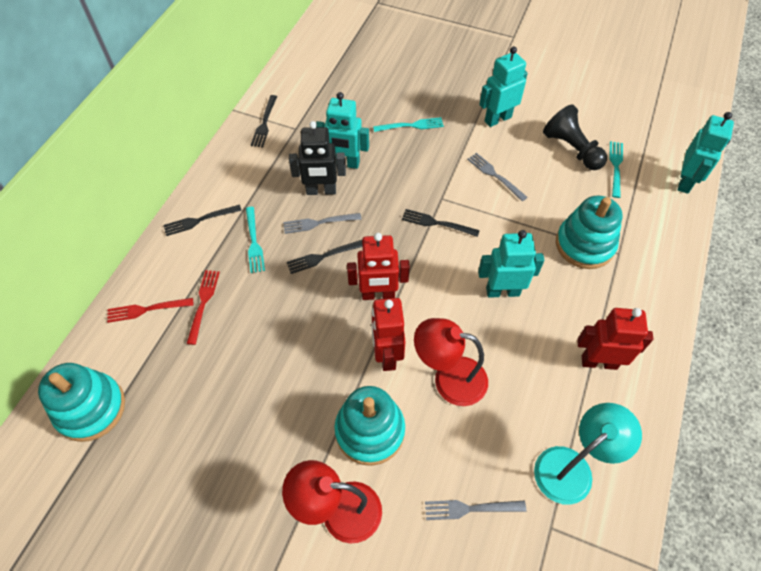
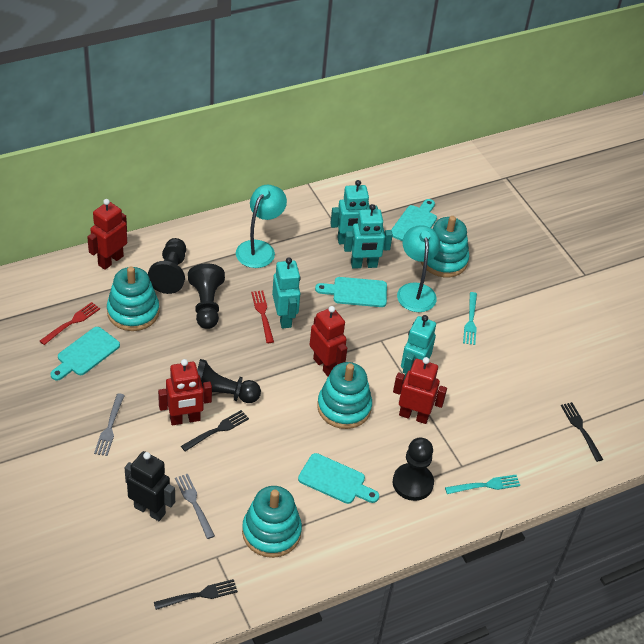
black fork: 4 -> 3
black pawn: 1 -> 4
grey fork: 3 -> 2
red lamp: 2 -> 0
red robot: 3 -> 4
turquoise cutting board: 0 -> 4
turquoise fork: 3 -> 2
turquoise lamp: 1 -> 2
turquoise stacking toy: 3 -> 4

